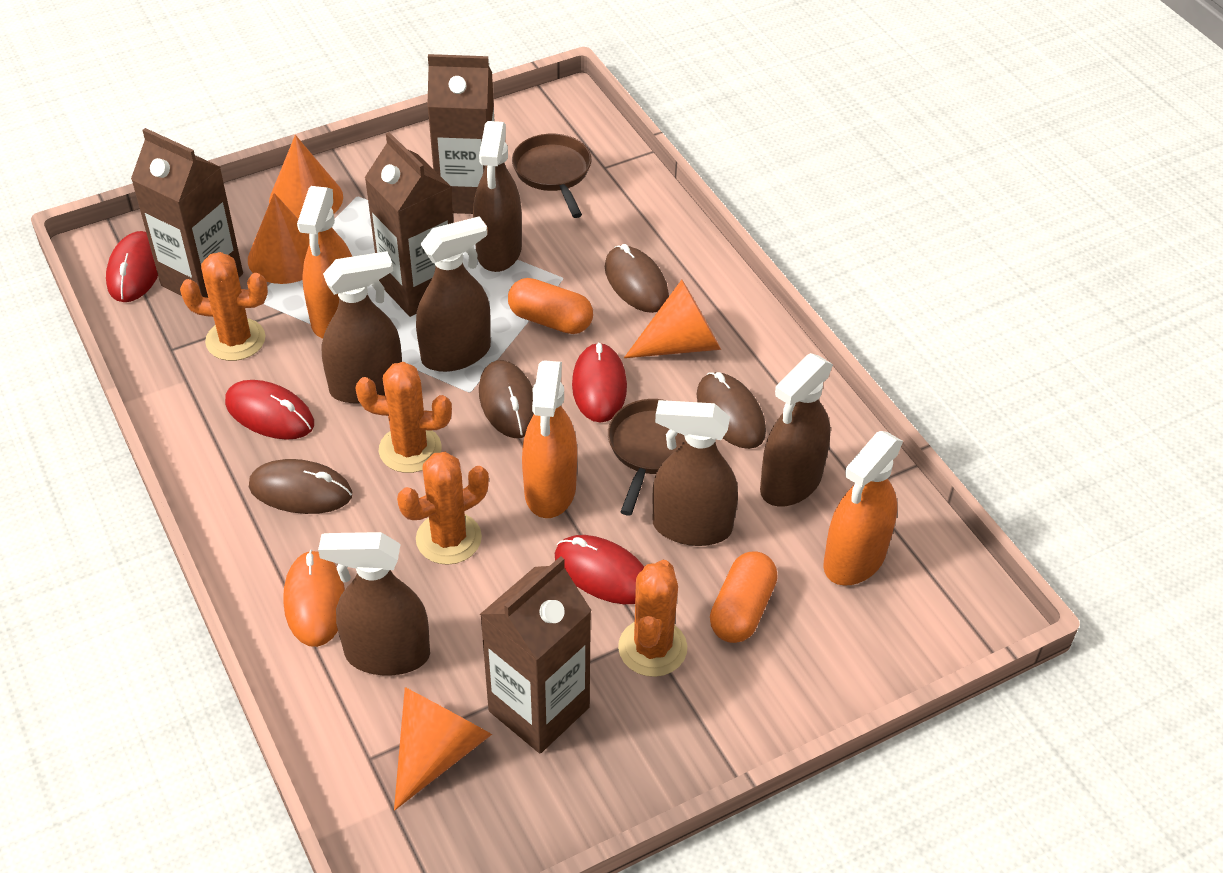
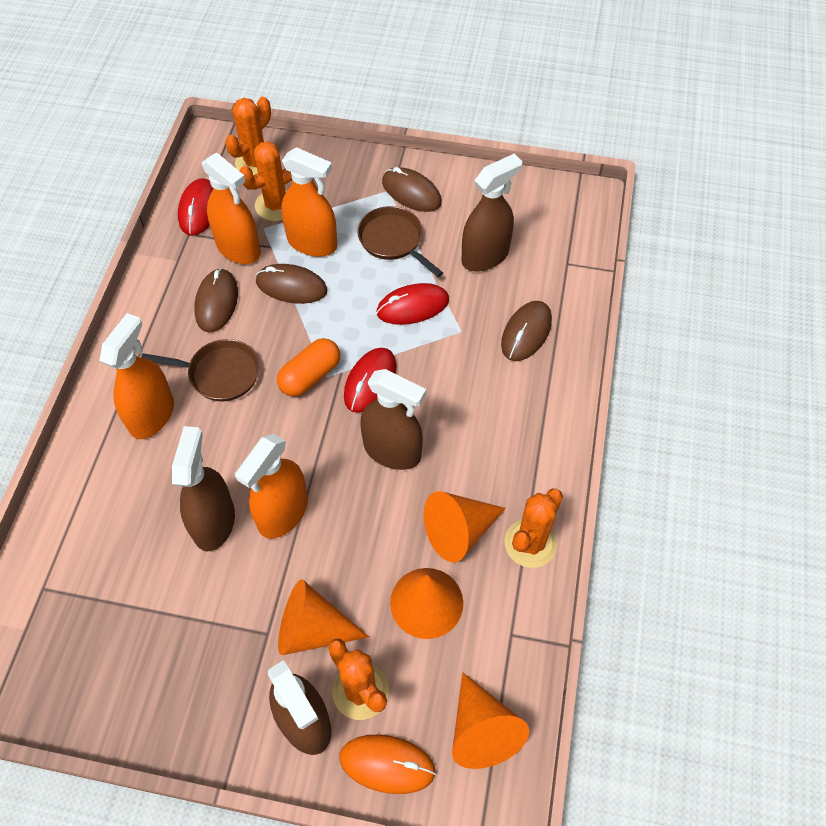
brown carton: 4 -> 0
brown spray bottle: 6 -> 4
orange capsule: 2 -> 1
orange spray bottle: 3 -> 4
red mouse: 4 -> 3

